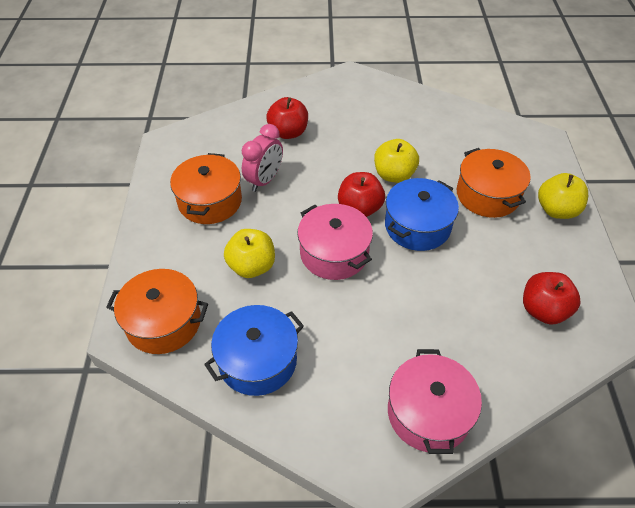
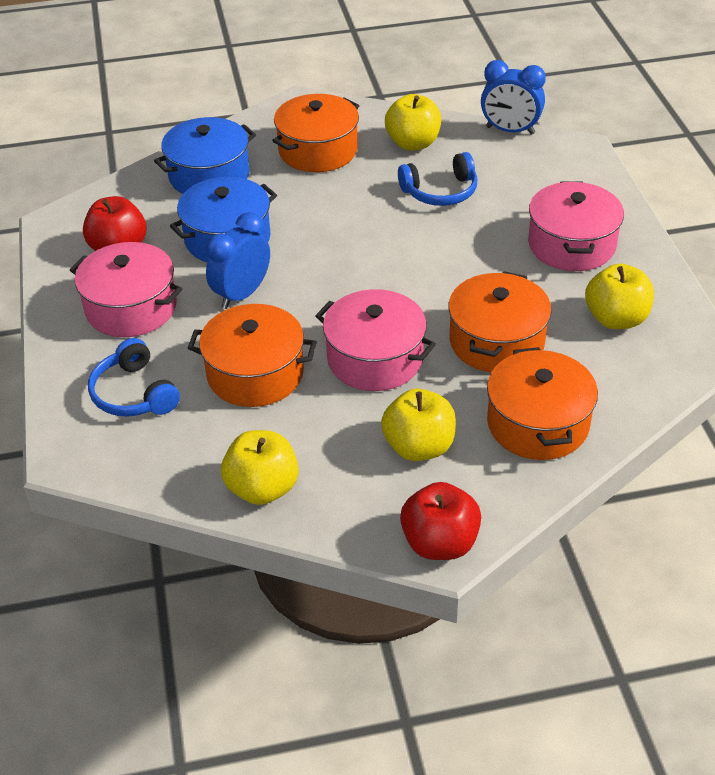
blue clock: 0 -> 2
blue headphones: 0 -> 2
orange pot: 3 -> 4
pink clock: 1 -> 0
pink pot: 2 -> 3
red apple: 3 -> 2
yellow apple: 3 -> 4

